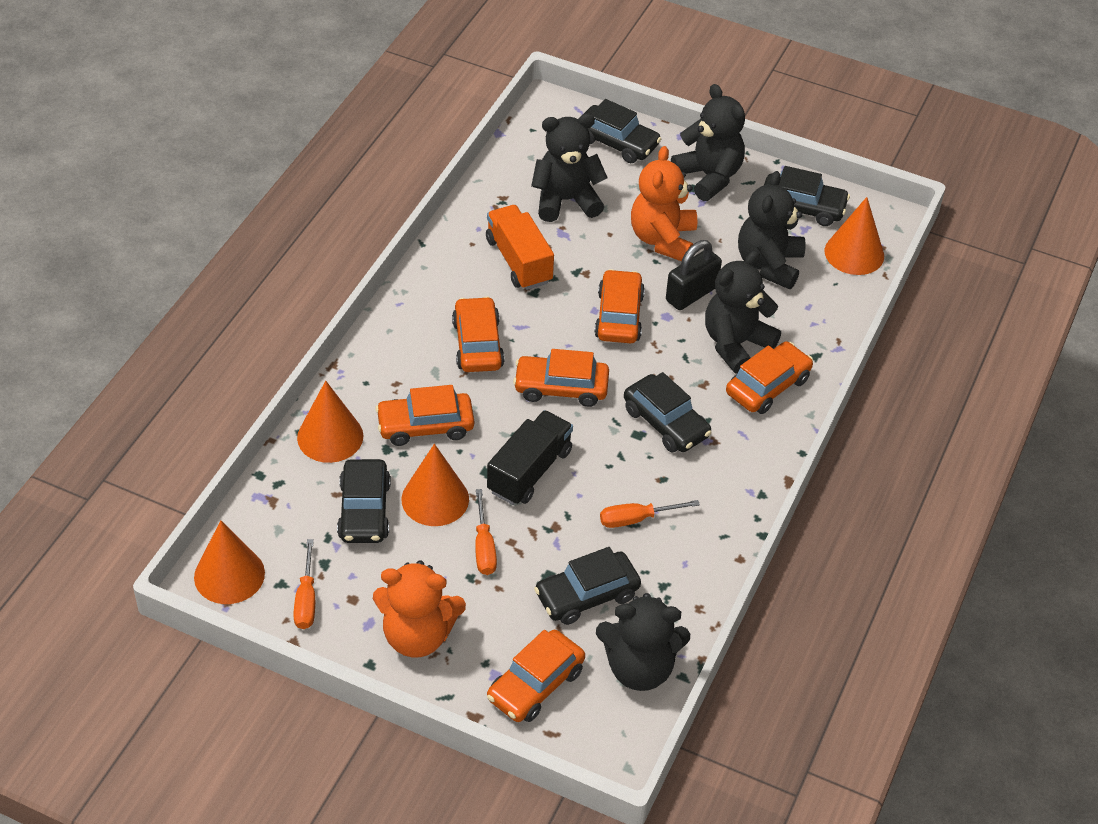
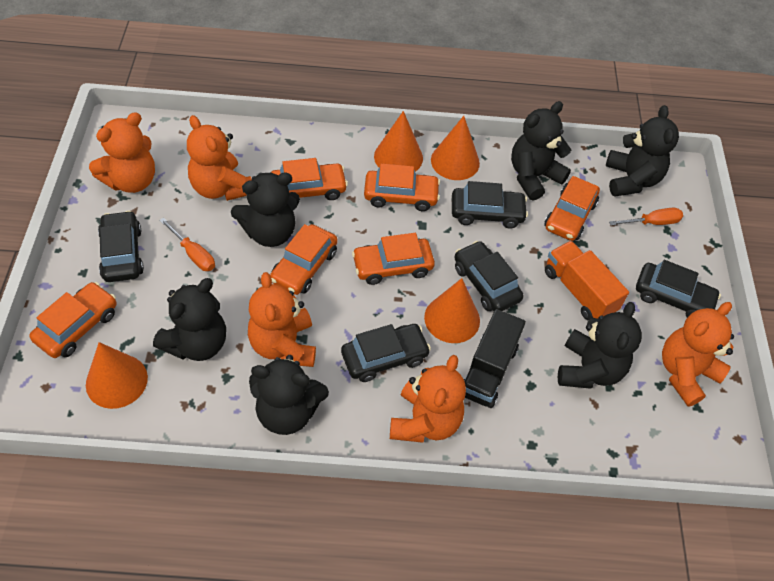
black padlock: 1 -> 0
black teddy bear: 5 -> 6
orange screwdriver: 3 -> 2
orange teddy bear: 2 -> 5

